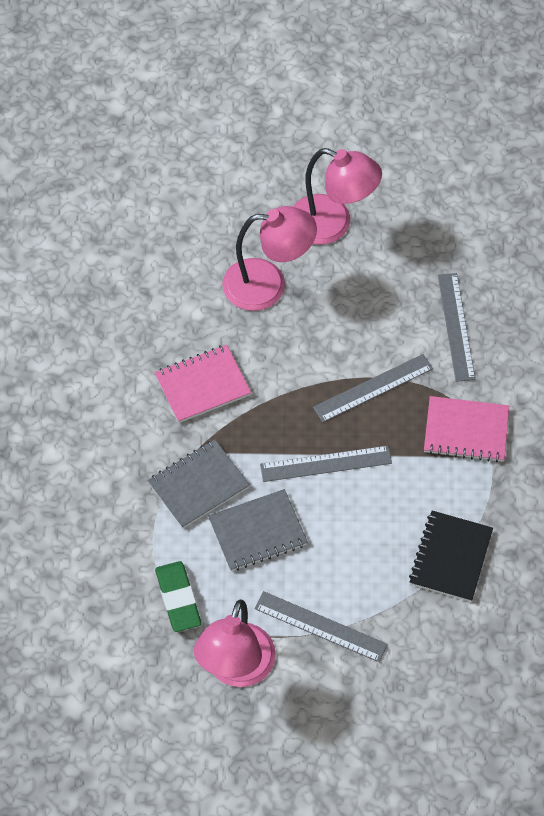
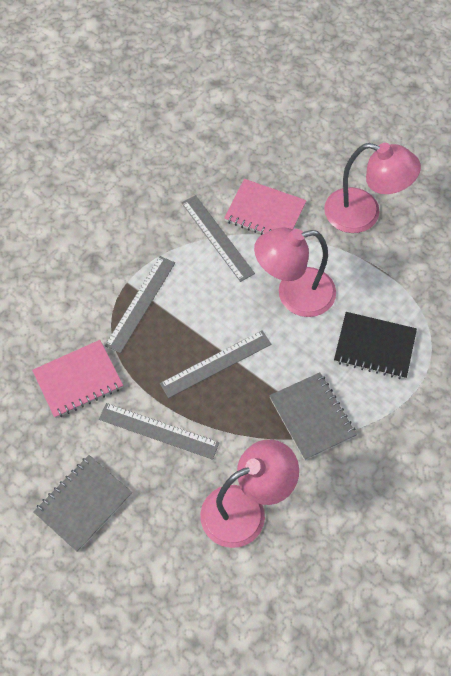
green eraser: 1 -> 0

